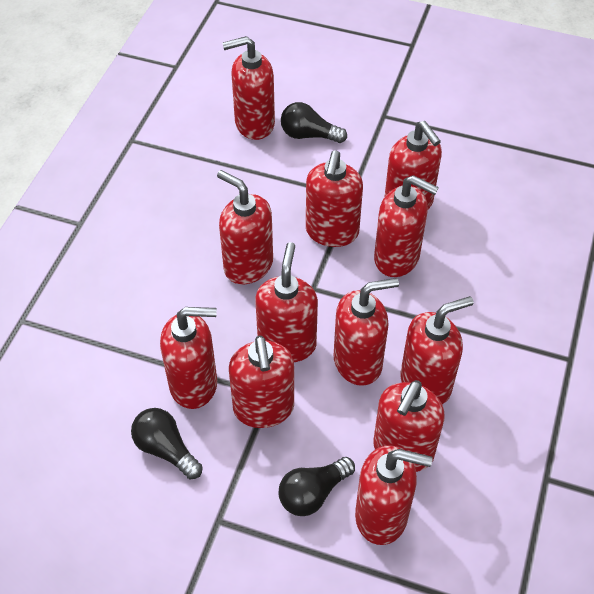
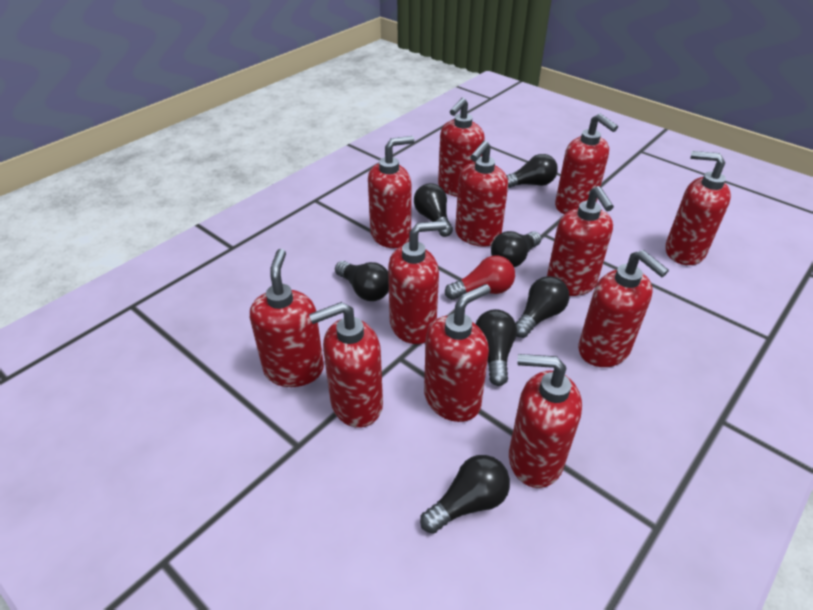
black light bulb: 3 -> 7
red light bulb: 0 -> 1

